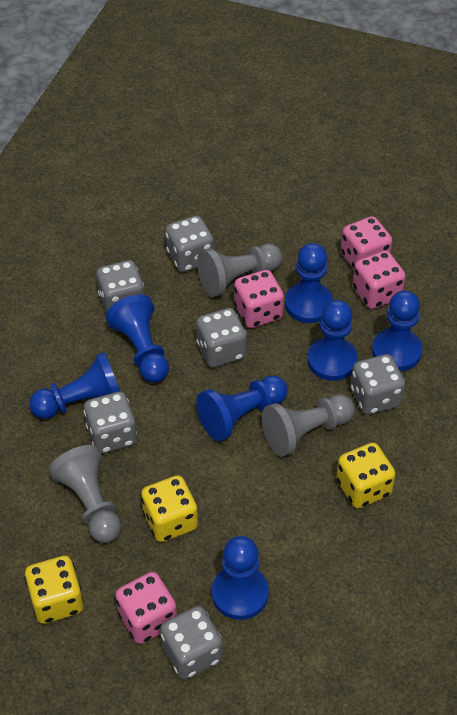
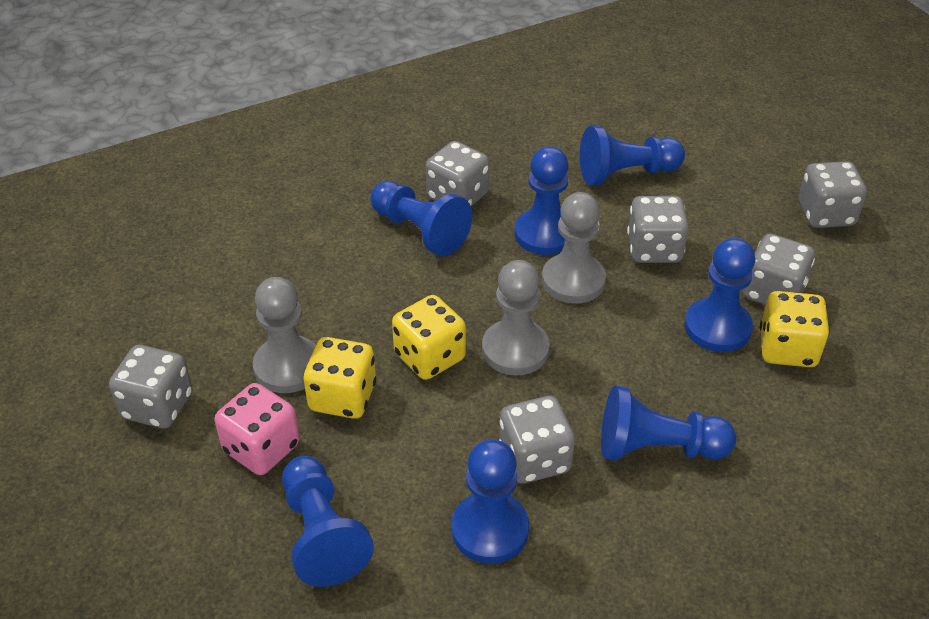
pink dice: 4 -> 1

